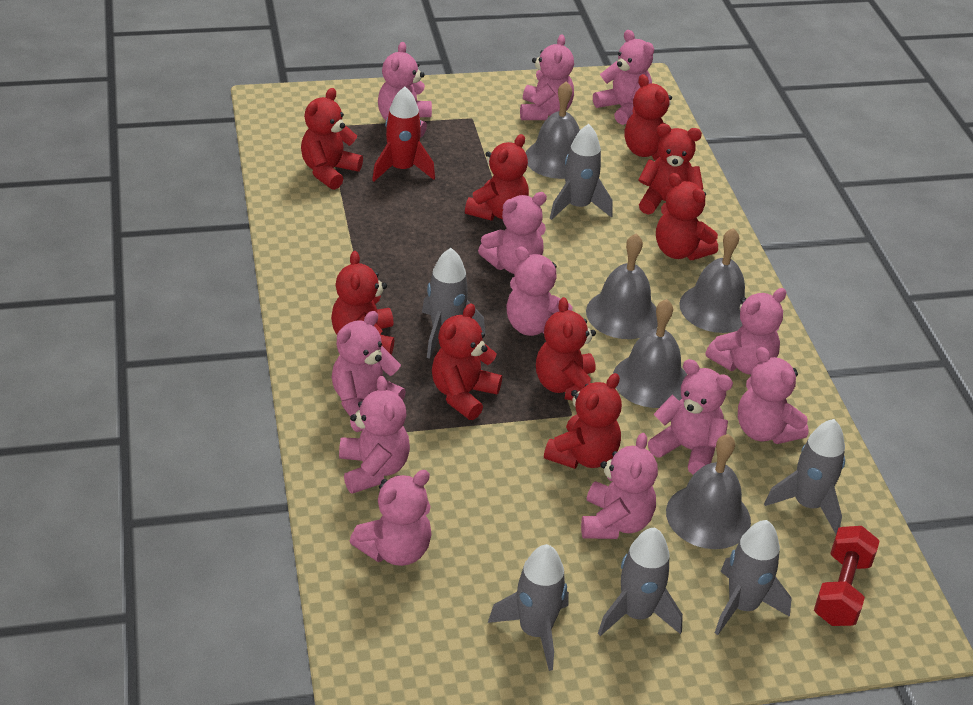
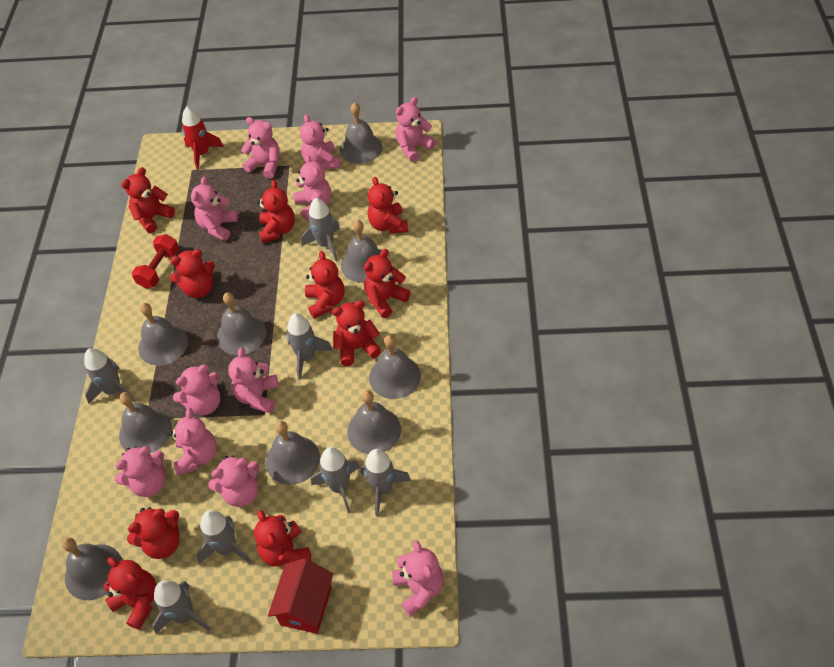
grey bell: 5 -> 9
grey rocket: 6 -> 7
pink teddy bear: 12 -> 11
red house: 0 -> 1
red teddy bear: 9 -> 10

